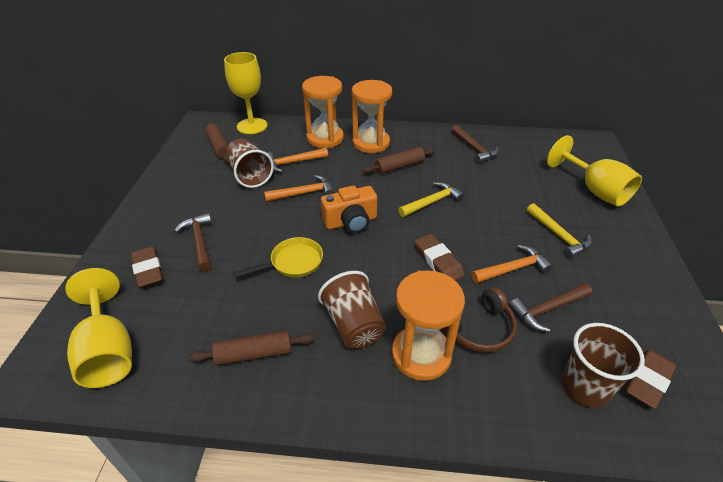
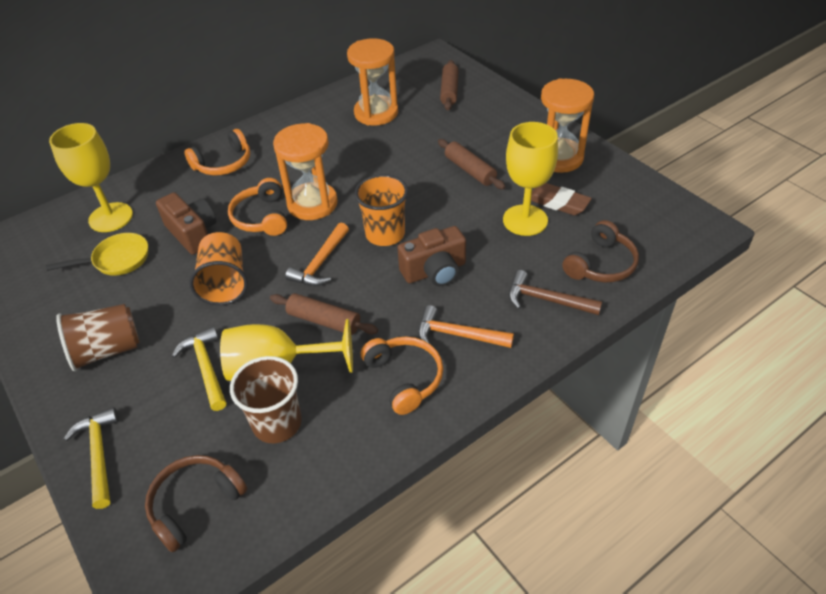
brown camera: 0 -> 2
brown cup: 3 -> 2
brown eraser: 3 -> 1
brown hammer: 3 -> 1
brown headphones: 1 -> 2
orange camera: 1 -> 0
orange cup: 0 -> 2
orange hammer: 3 -> 2
orange headphones: 0 -> 3

